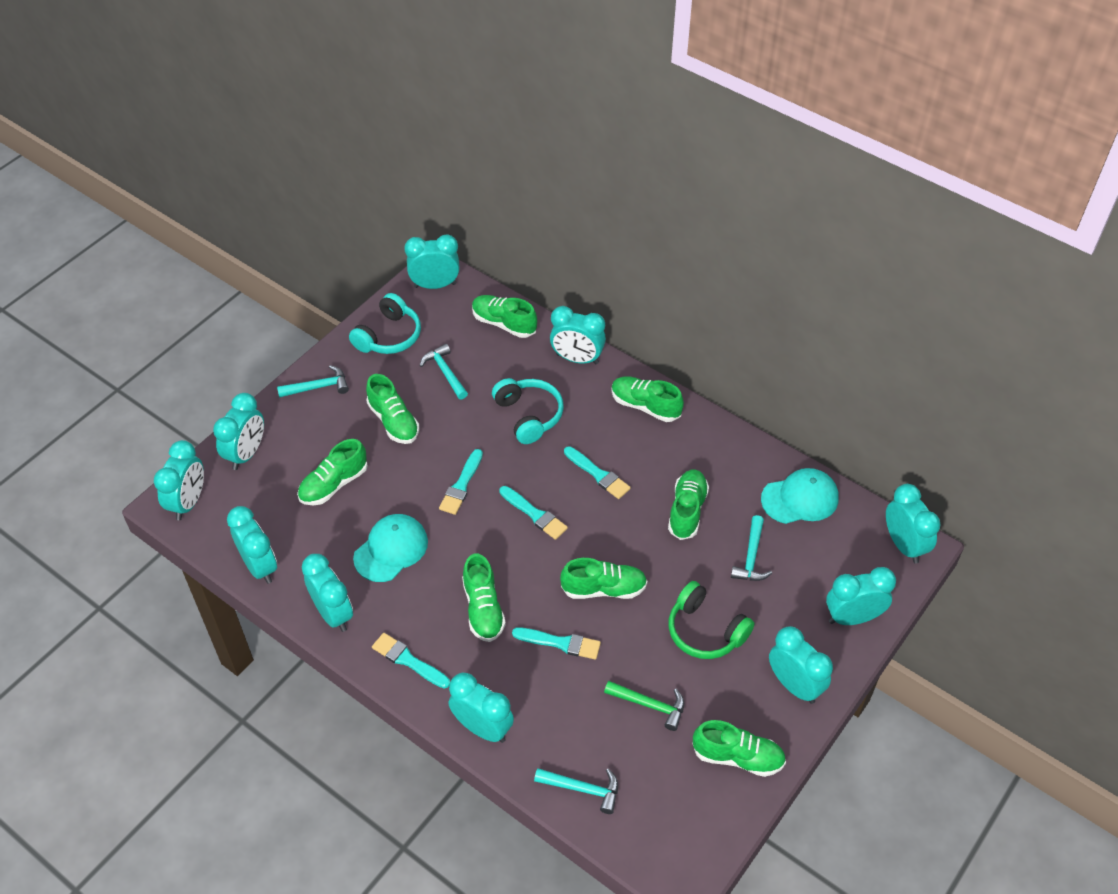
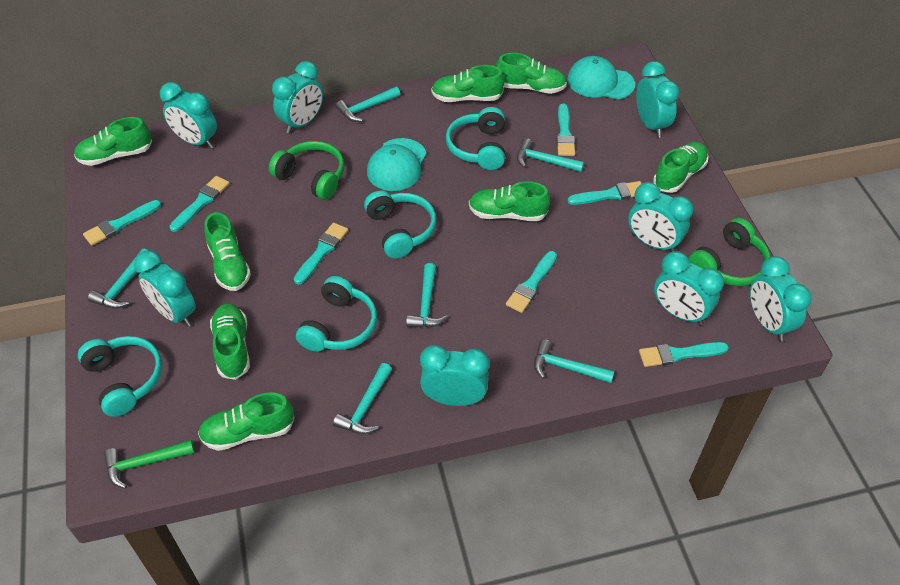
green headphones: 1 -> 2
turquoise brush: 5 -> 7
turquoise clock: 10 -> 8
turquoise hammer: 4 -> 6
turquoise headphones: 2 -> 4

